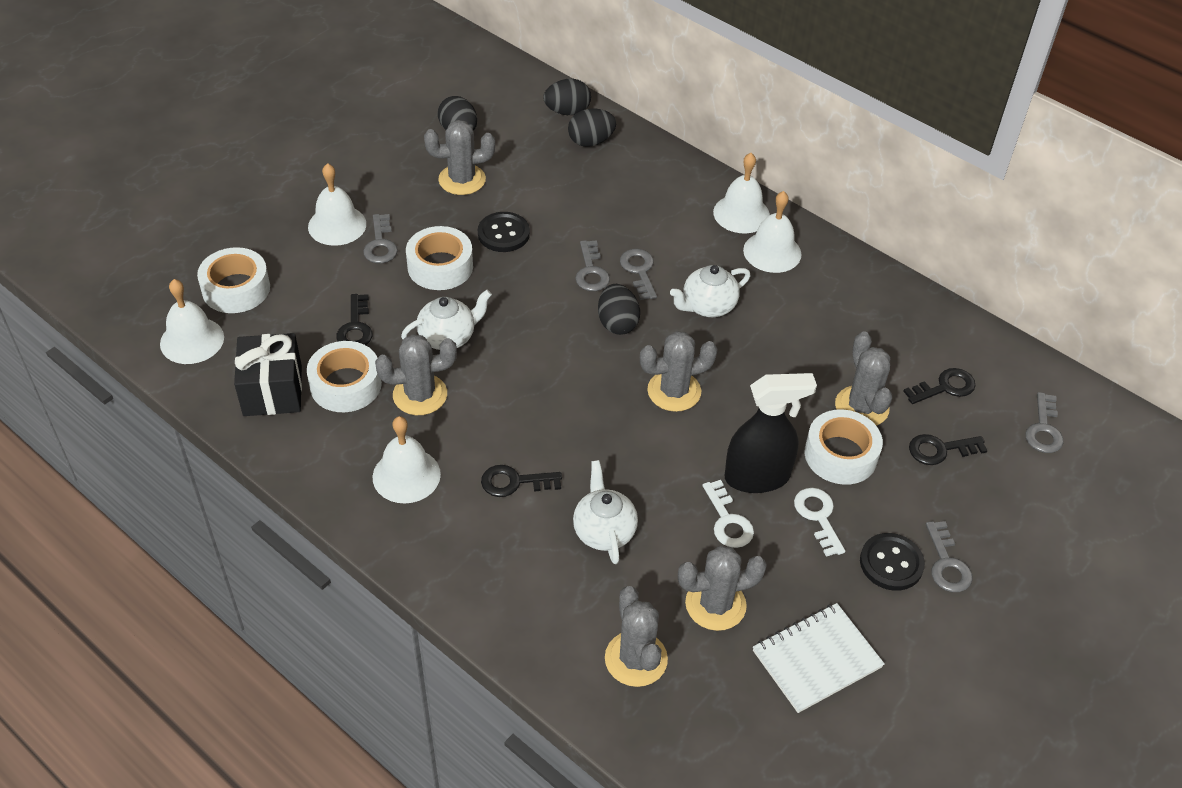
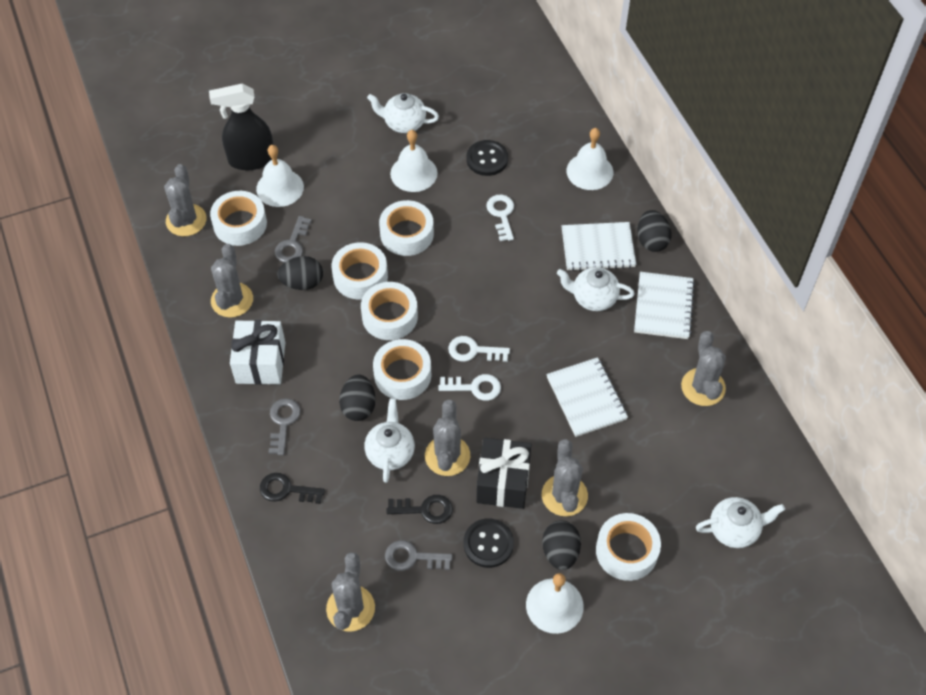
black key: 4 -> 2
grey key: 5 -> 3
white bell: 5 -> 4
white gift: 0 -> 1
white key: 2 -> 3
white notebook: 1 -> 3
white tape: 4 -> 6
white teapot: 3 -> 4

